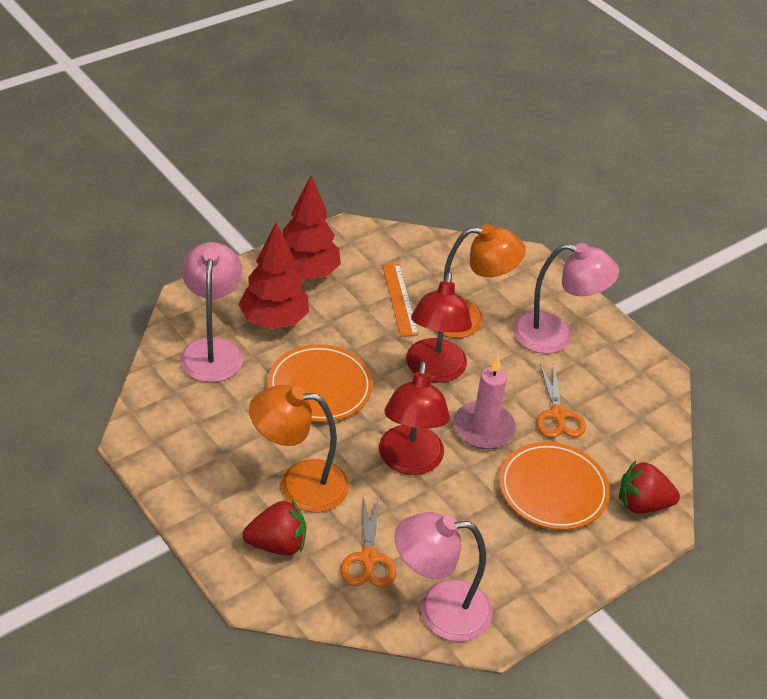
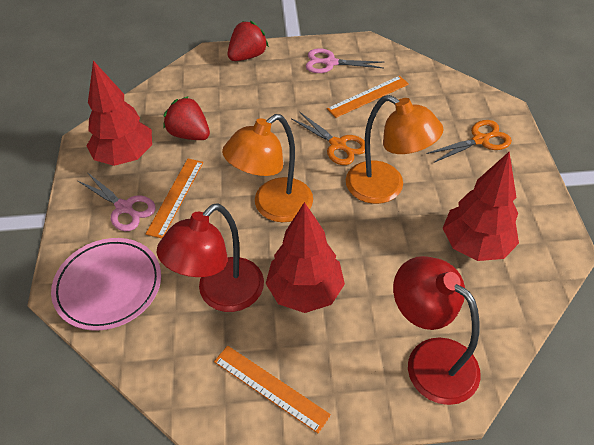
orange plate: 2 -> 0
orange ruler: 1 -> 3
pink candle: 1 -> 0
pink lamp: 3 -> 0
pink plate: 0 -> 1
pink scissors: 0 -> 2
red tree: 2 -> 3

